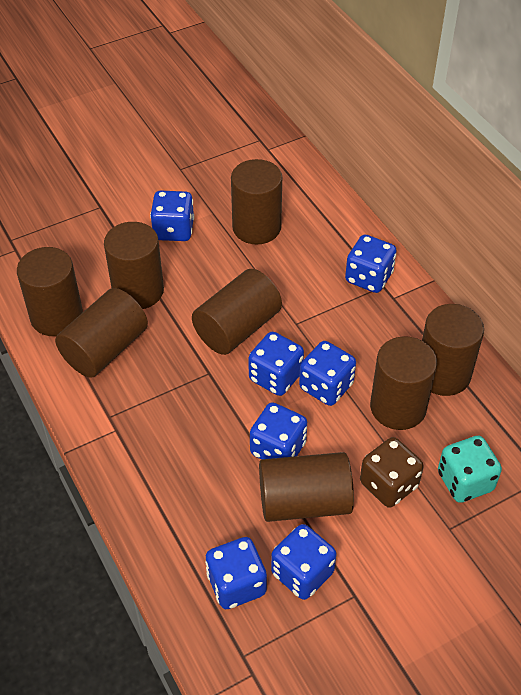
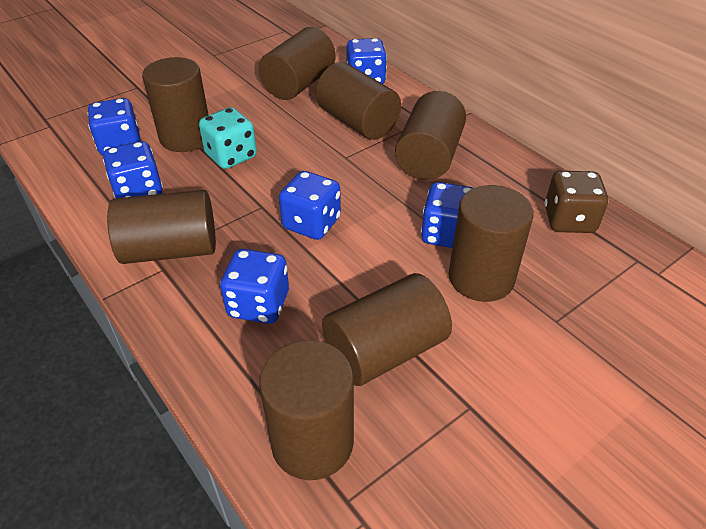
blue dice: 7 -> 6

